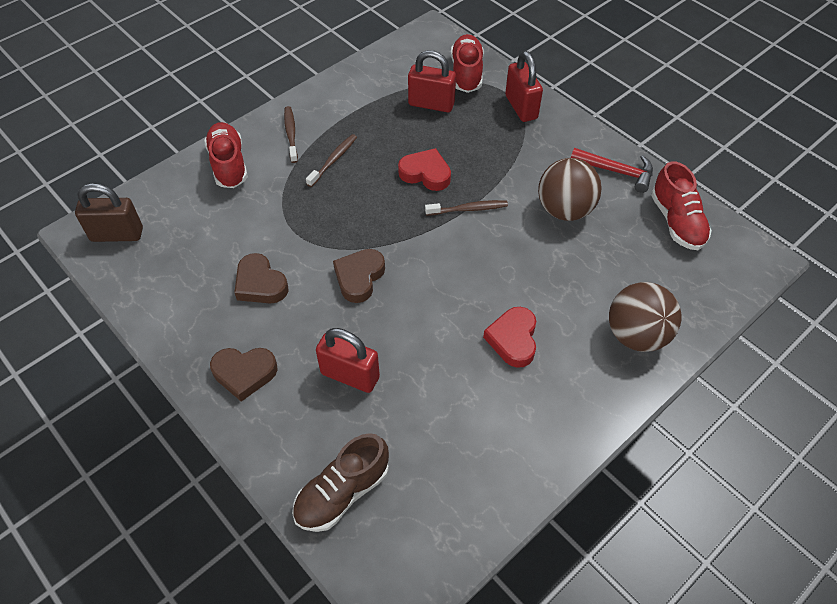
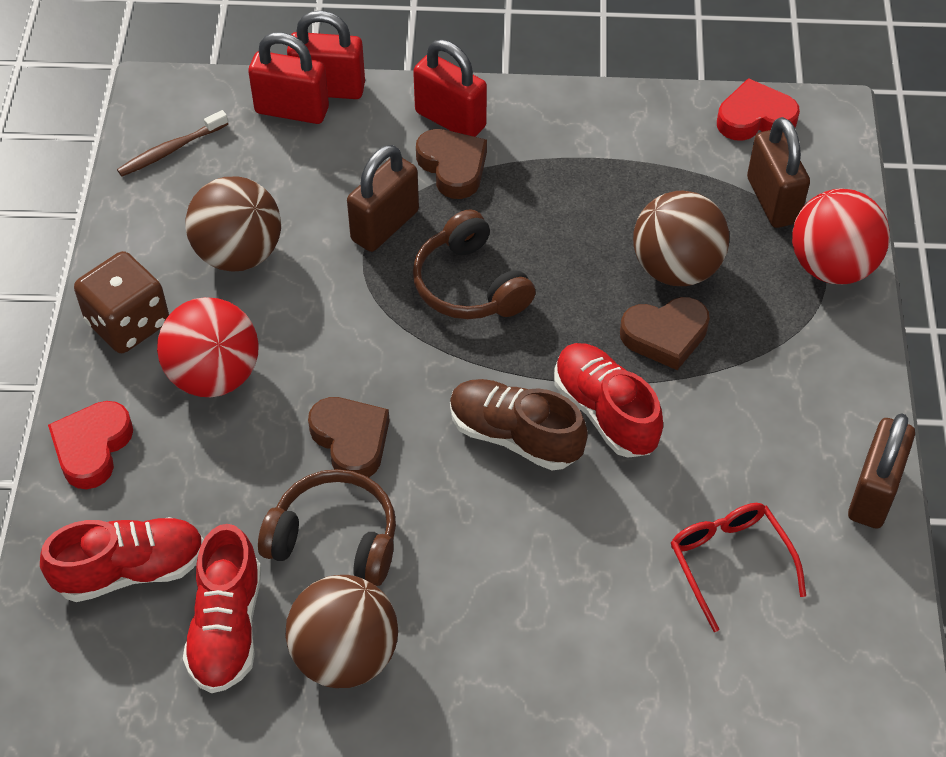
brown ball: 2 -> 3
brown dice: 0 -> 1
brown headphones: 0 -> 2
brown padlock: 1 -> 3
brown toothbrush: 3 -> 1
red ball: 0 -> 2
red glasses: 0 -> 1
red hammer: 1 -> 0

